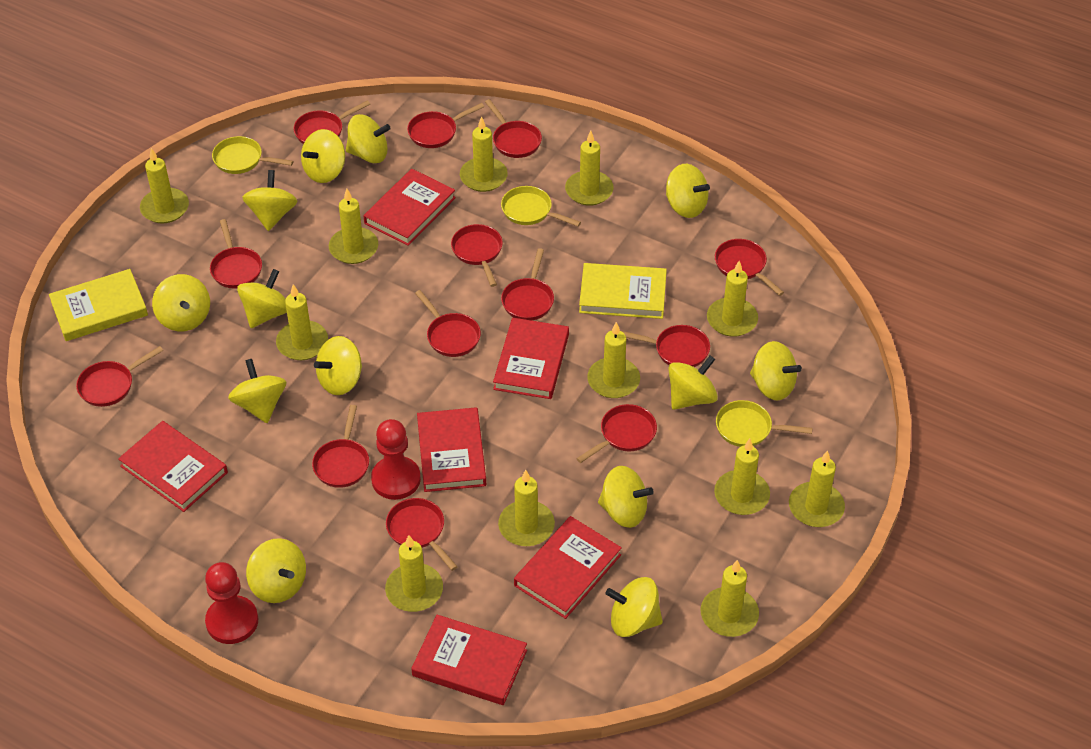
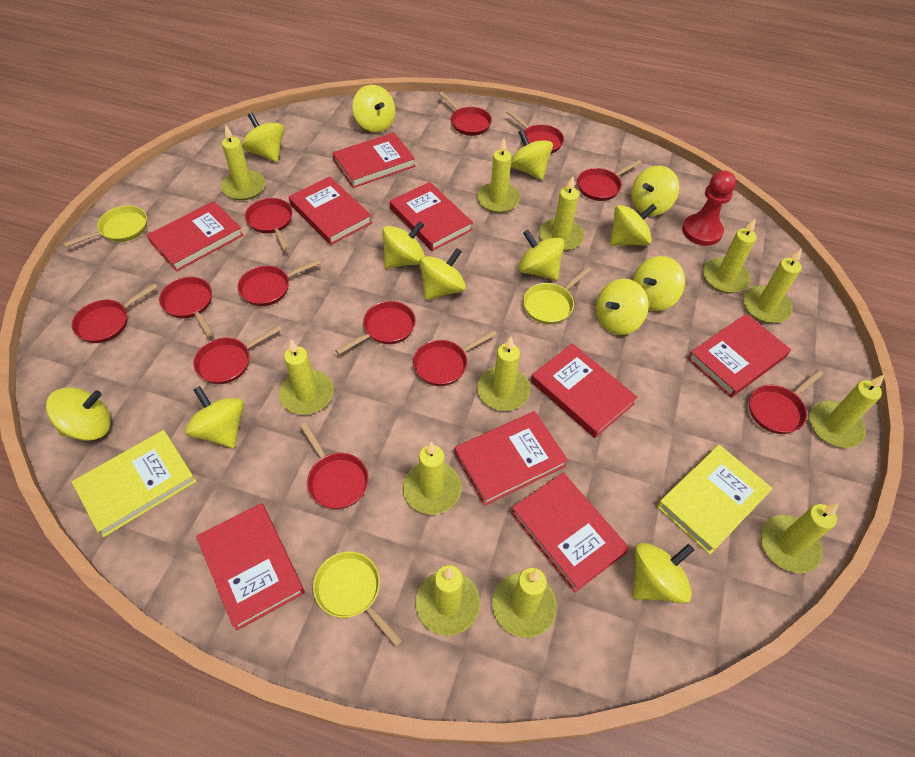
red book: 6 -> 9
red pan: 13 -> 12
red pawn: 2 -> 1

